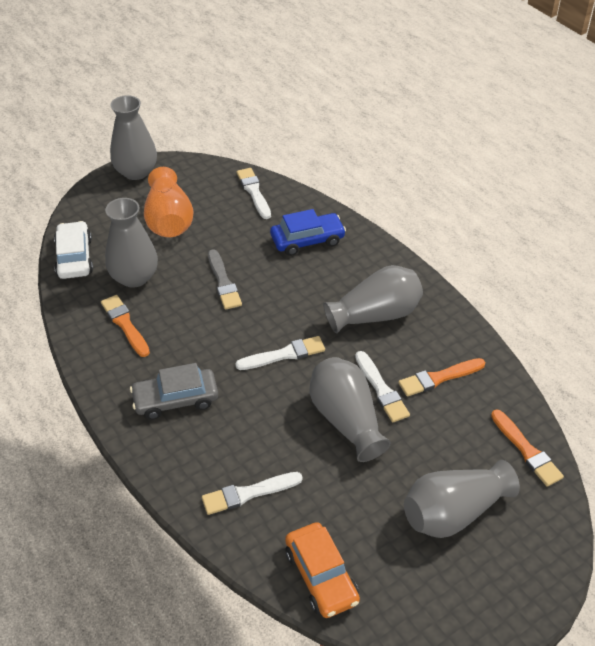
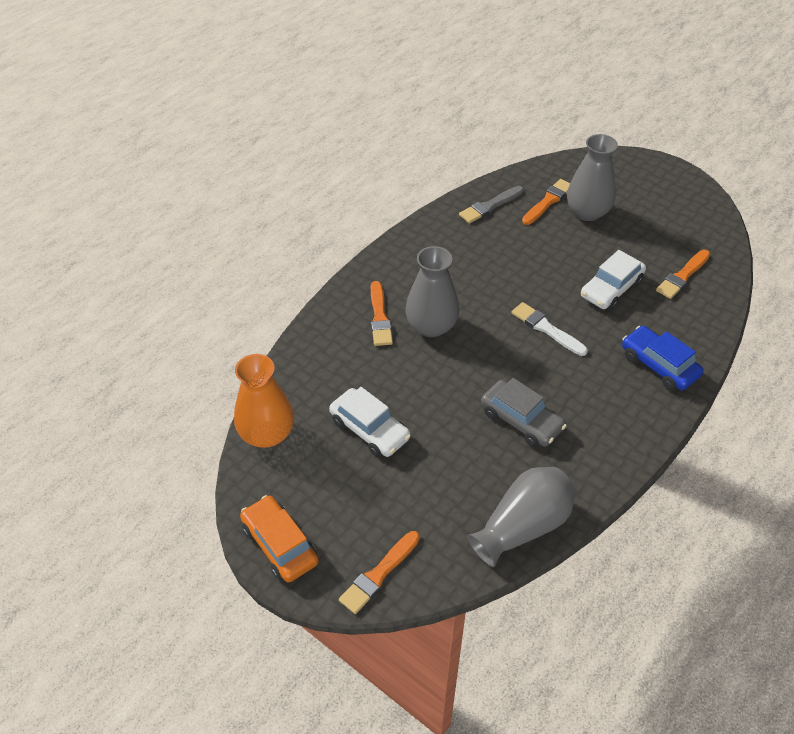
grey vase: 5 -> 3
orange brush: 3 -> 4
white brush: 4 -> 1
white car: 1 -> 2

